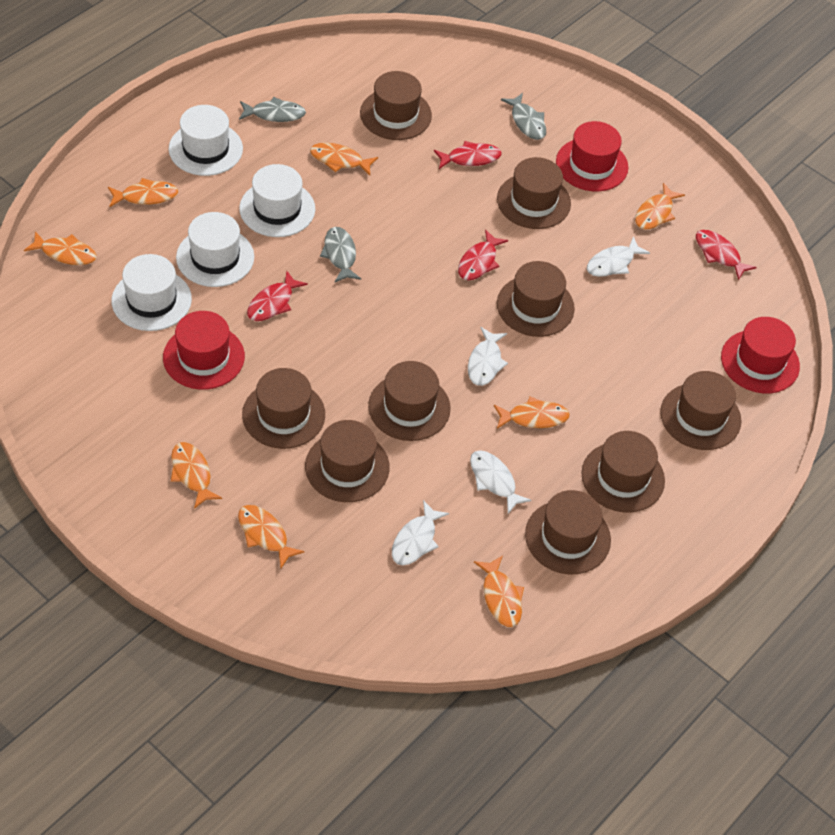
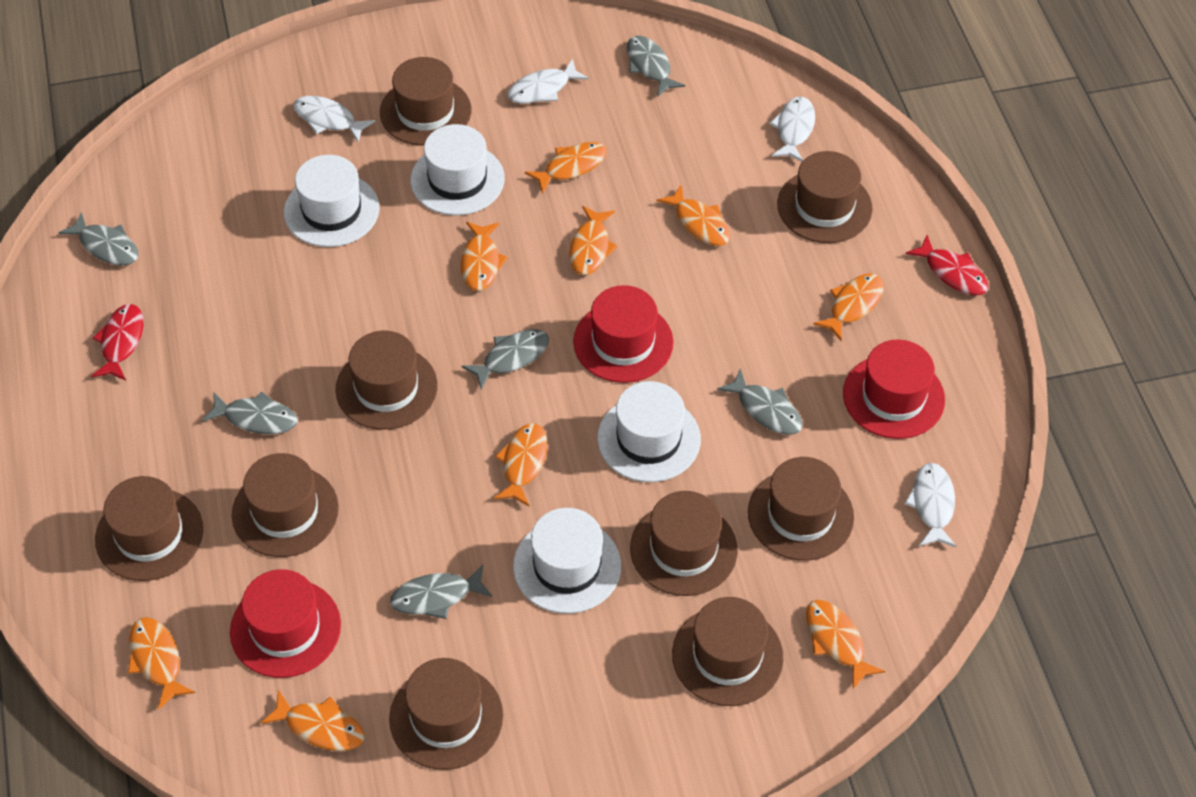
grey fish: 3 -> 6
orange fish: 8 -> 9
red fish: 4 -> 2

